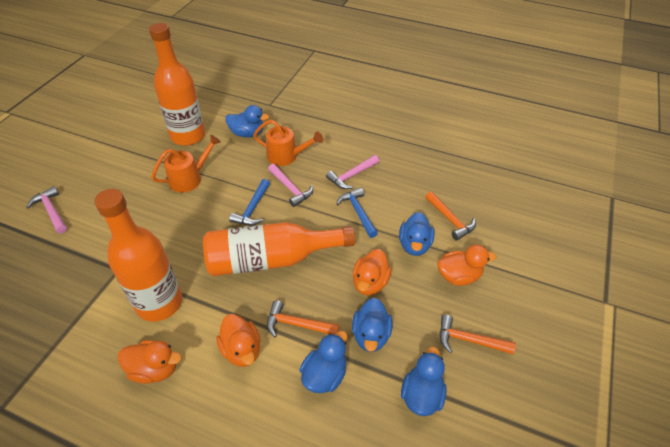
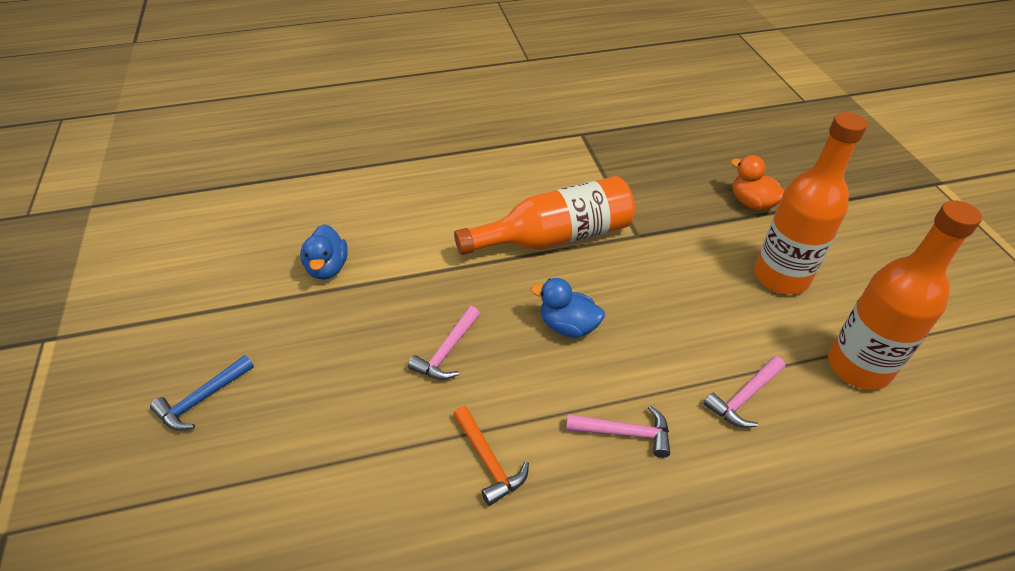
blue duck: 5 -> 2
blue hammer: 2 -> 1
orange duck: 4 -> 1
orange hammer: 3 -> 1
orange watering can: 2 -> 0

